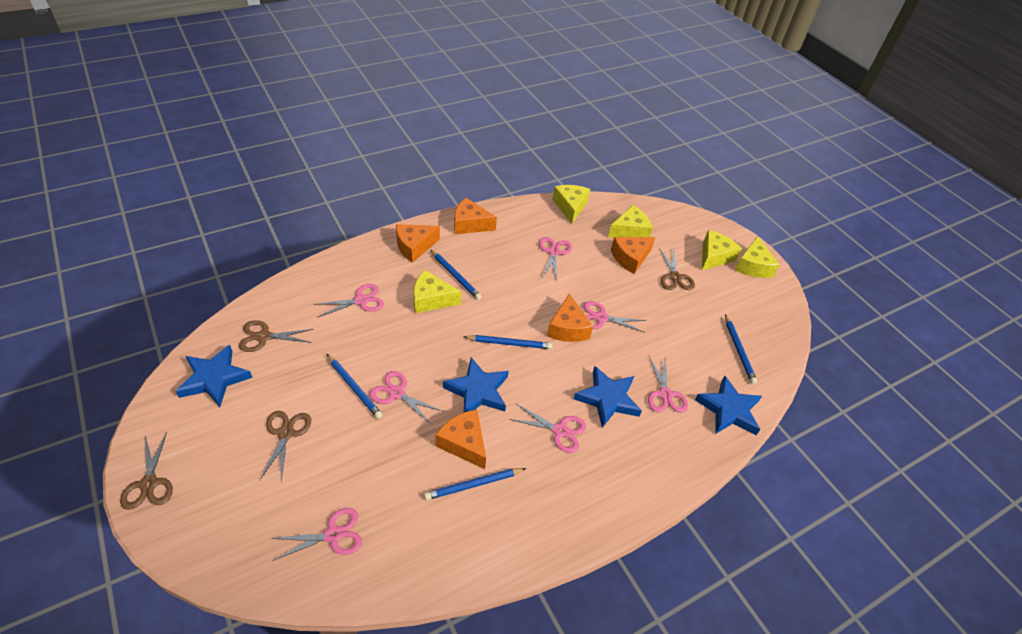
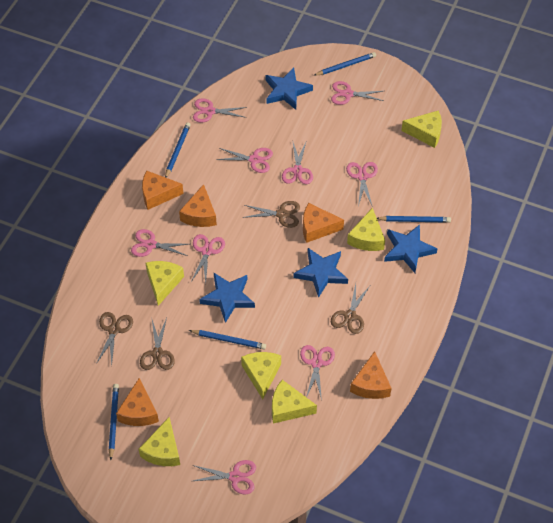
pink scissors: 7 -> 9
yellow cheese: 5 -> 6

